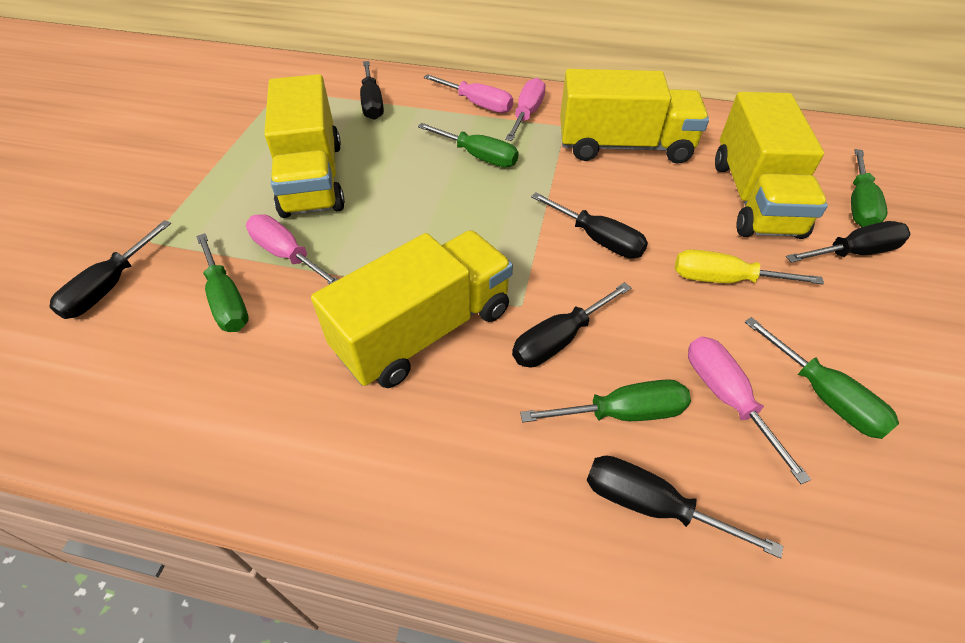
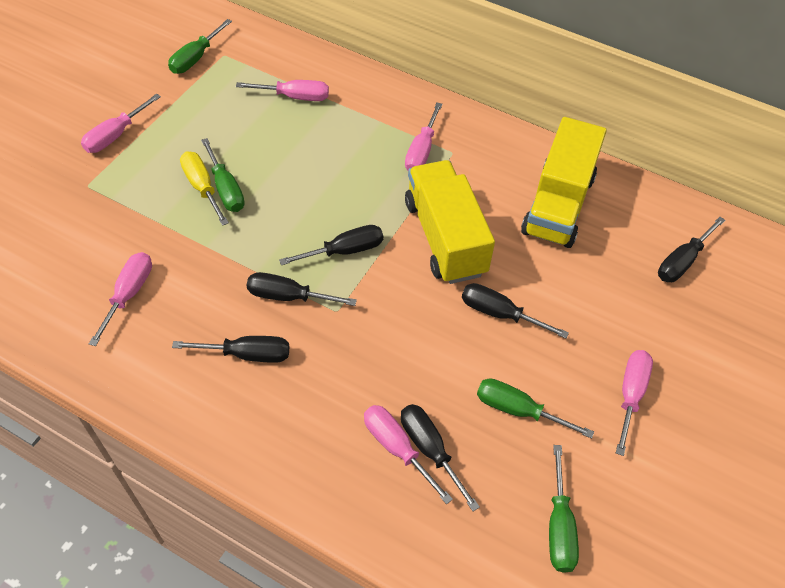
green screwdriver: 5 -> 4
pink screwdriver: 4 -> 6
yellow truck: 4 -> 2

